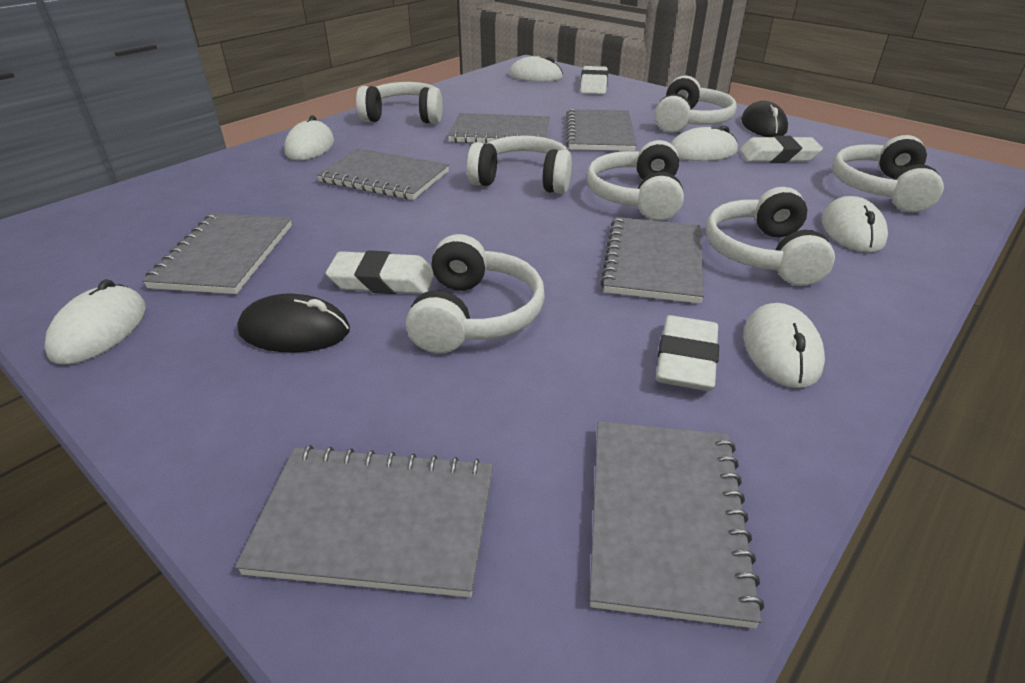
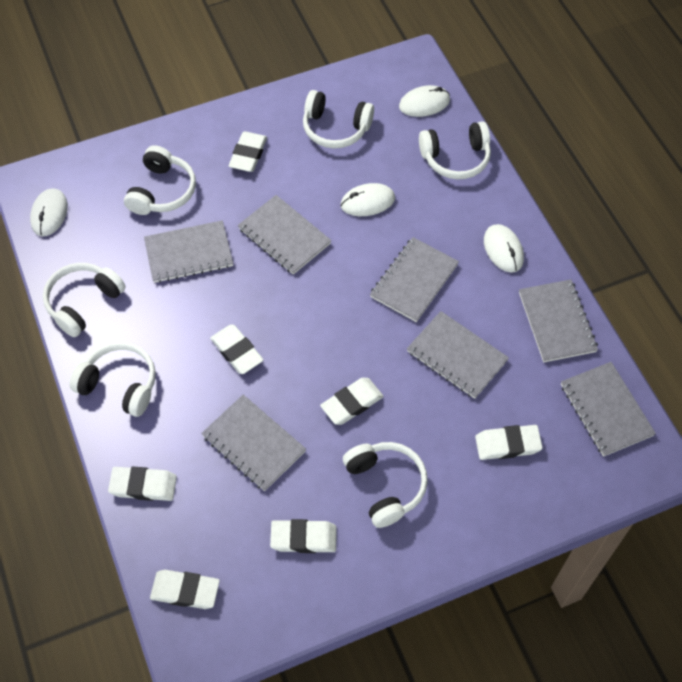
black mouse: 2 -> 0
white eraser: 4 -> 7
white headphones: 7 -> 6
white mouse: 6 -> 4

